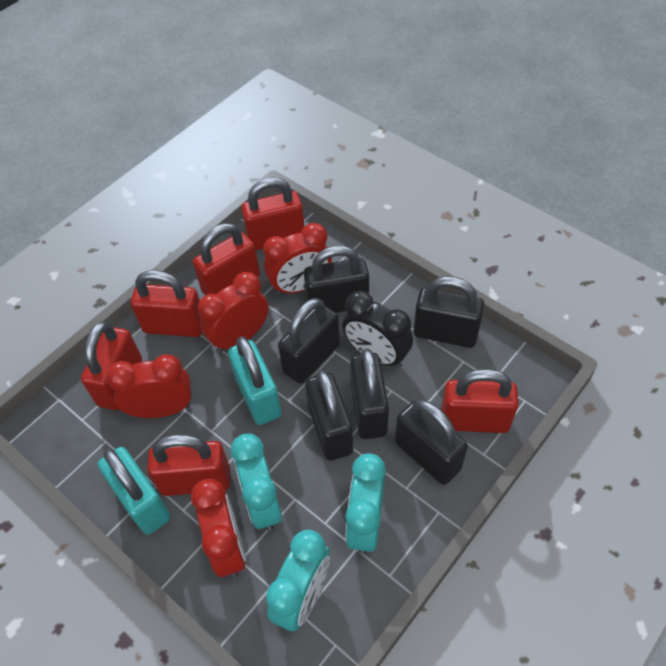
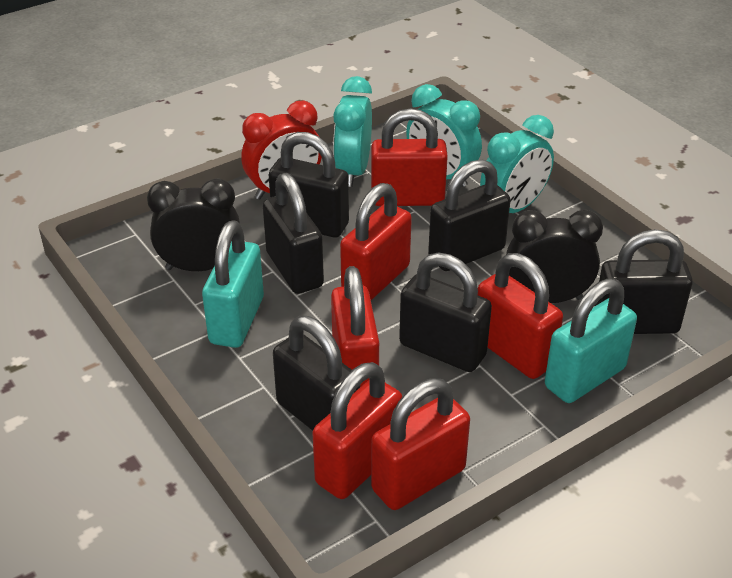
black clock: 1 -> 2
red clock: 4 -> 1

